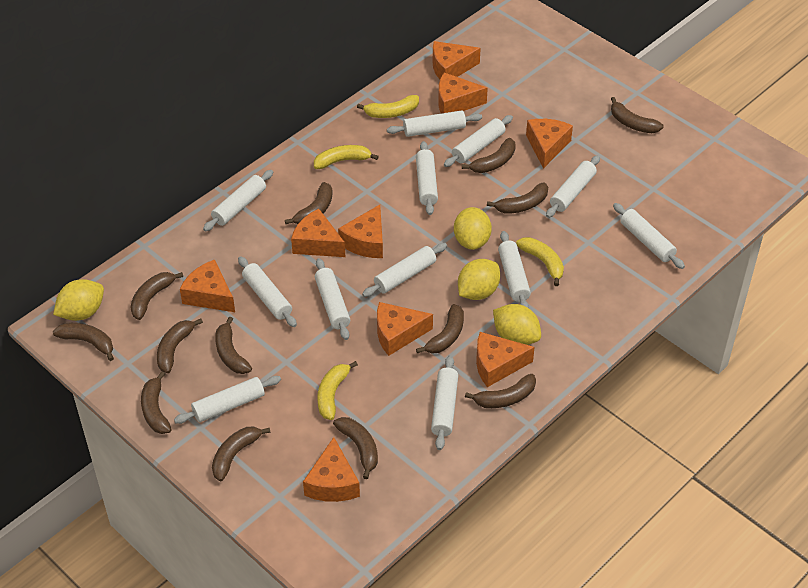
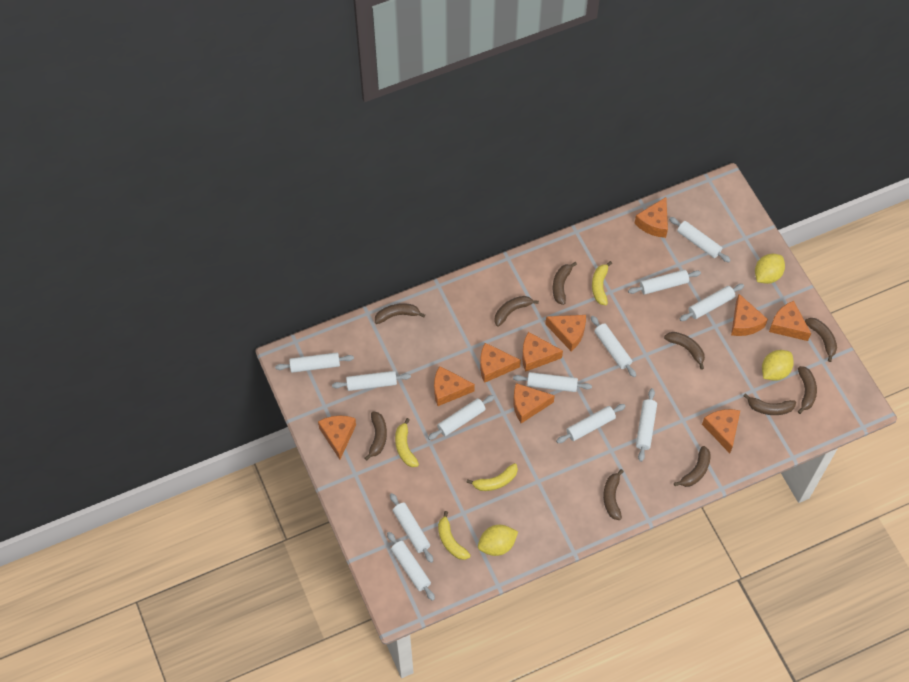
brown banana: 13 -> 10
orange cheese: 9 -> 10
yellow lemon: 4 -> 3

